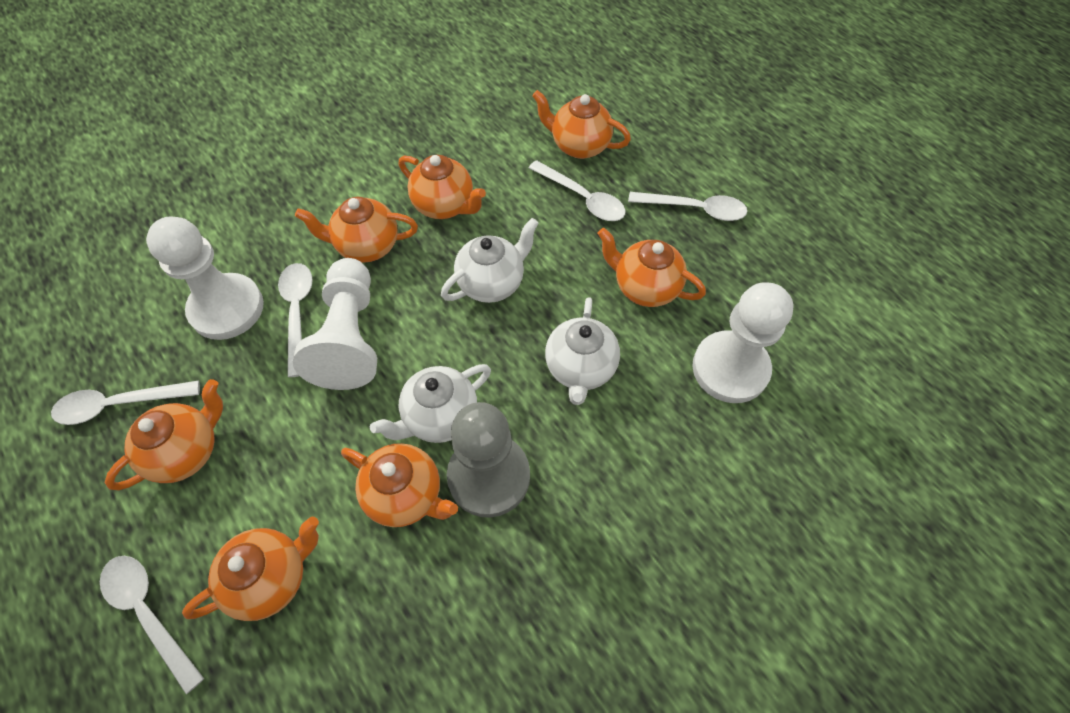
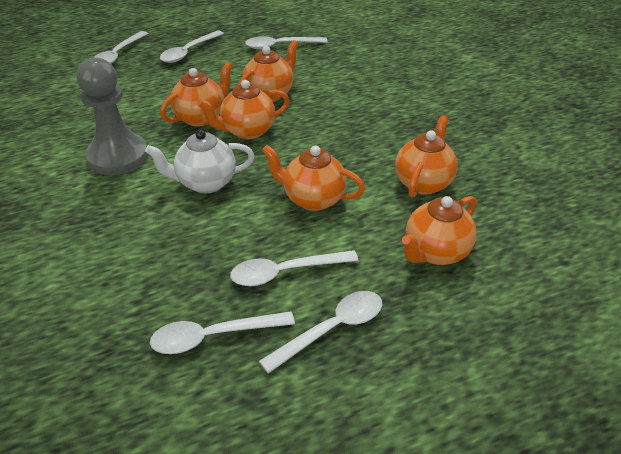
orange teapot: 7 -> 6
white pawn: 3 -> 0
white spoon: 5 -> 6
white teapot: 3 -> 1

